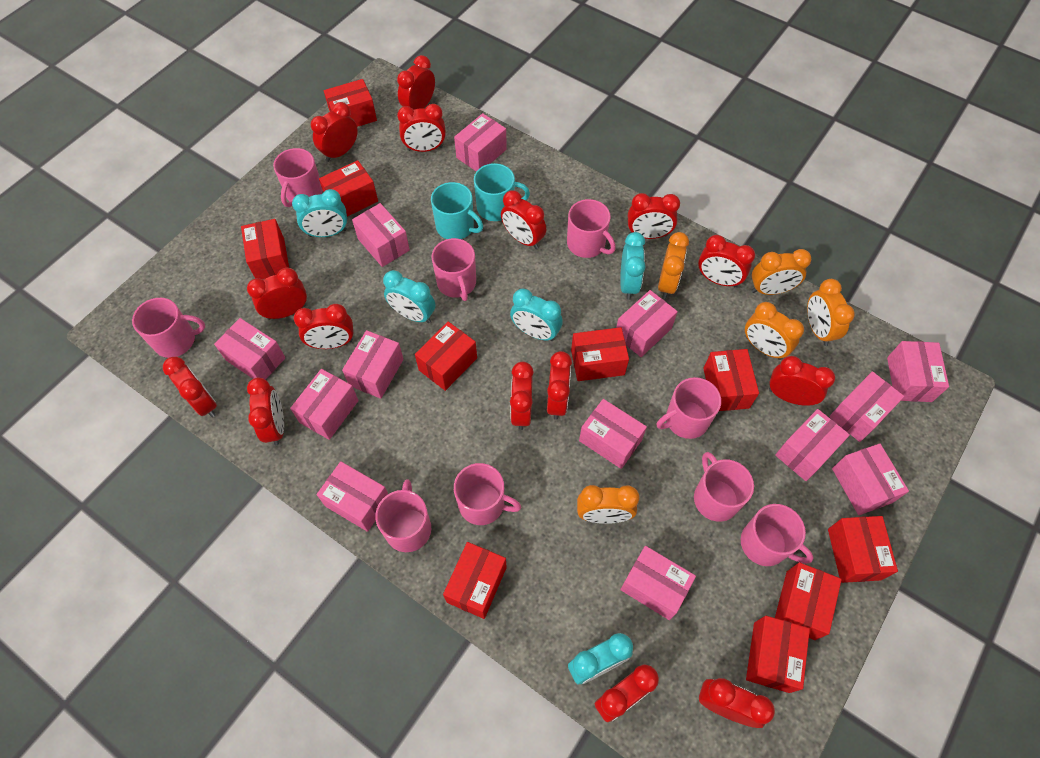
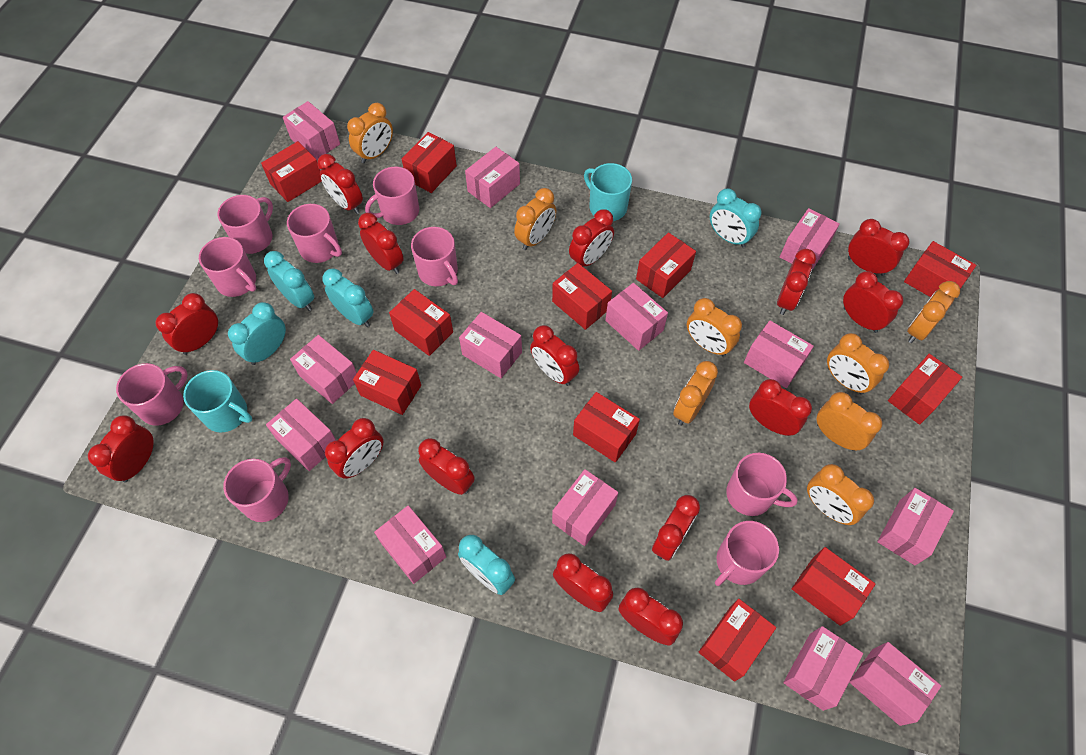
orange clock: 5 -> 8
red box: 10 -> 11

